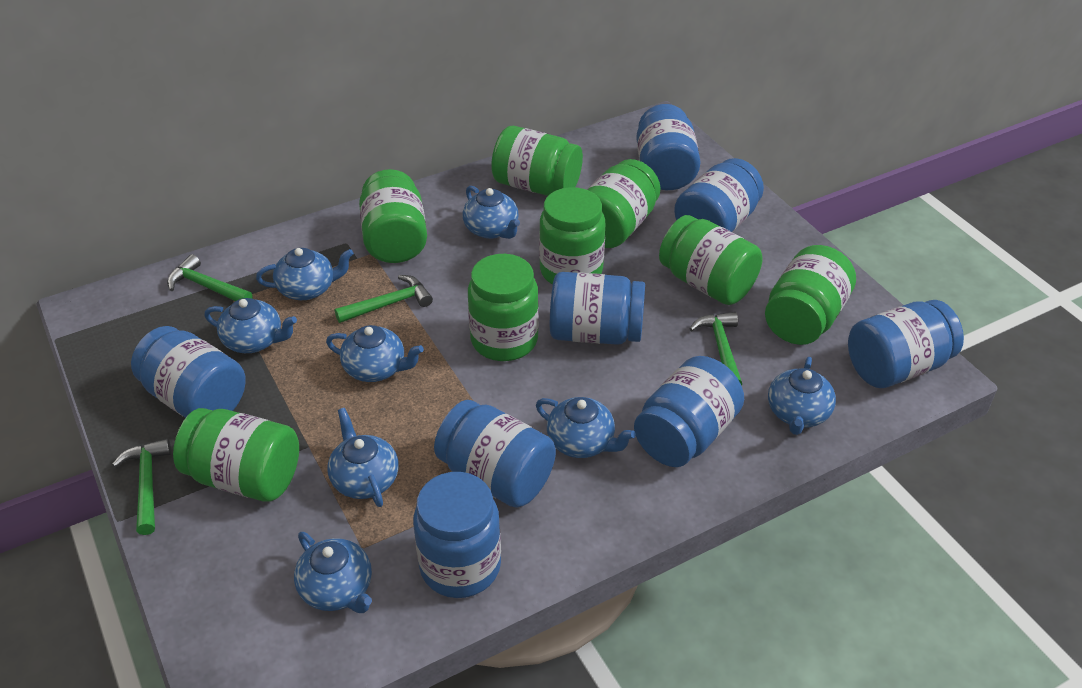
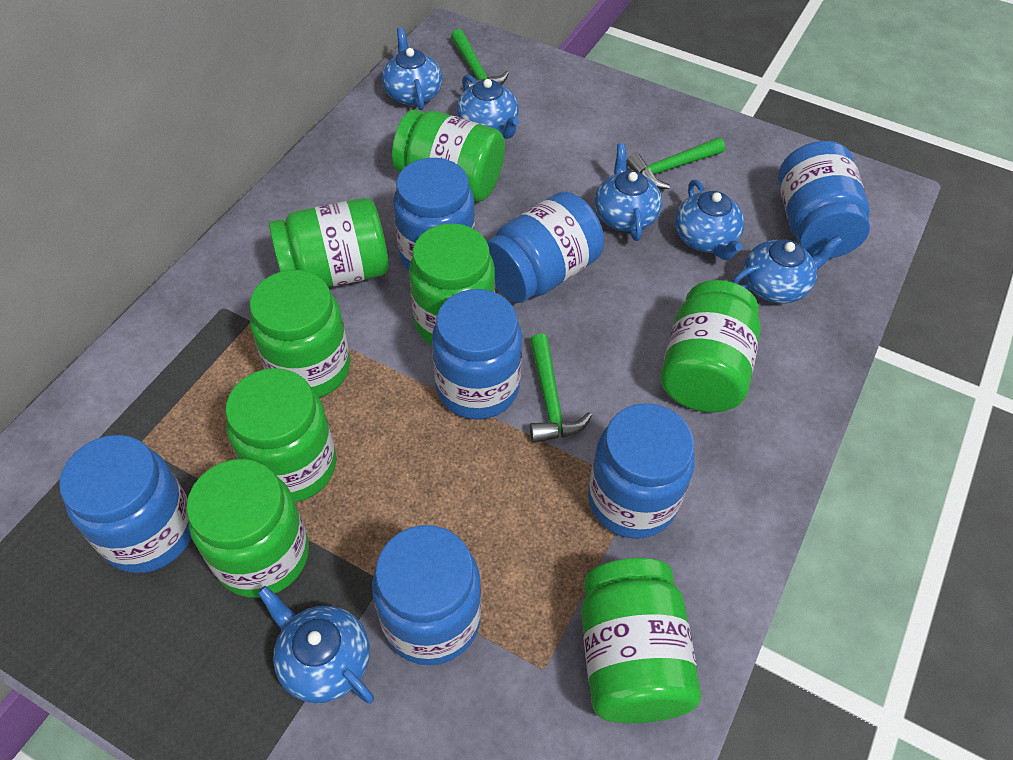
blue jar: 8 -> 7
blue teapot: 8 -> 6
green hammer: 4 -> 3

